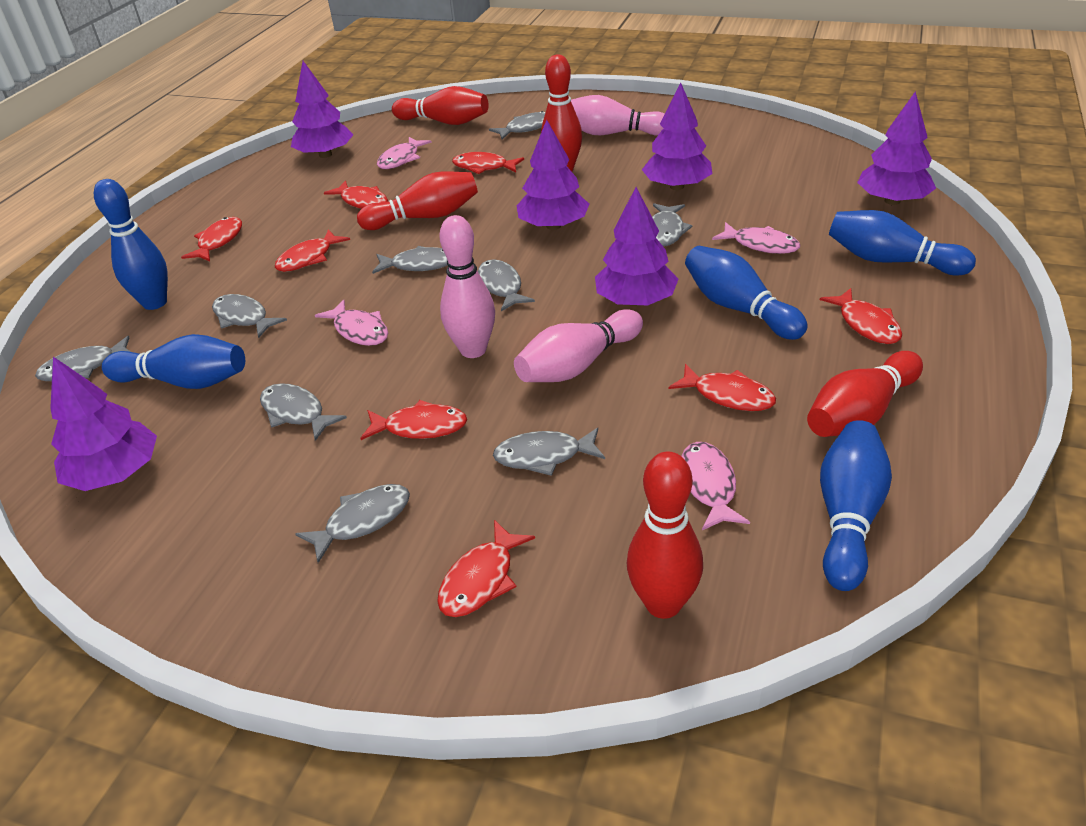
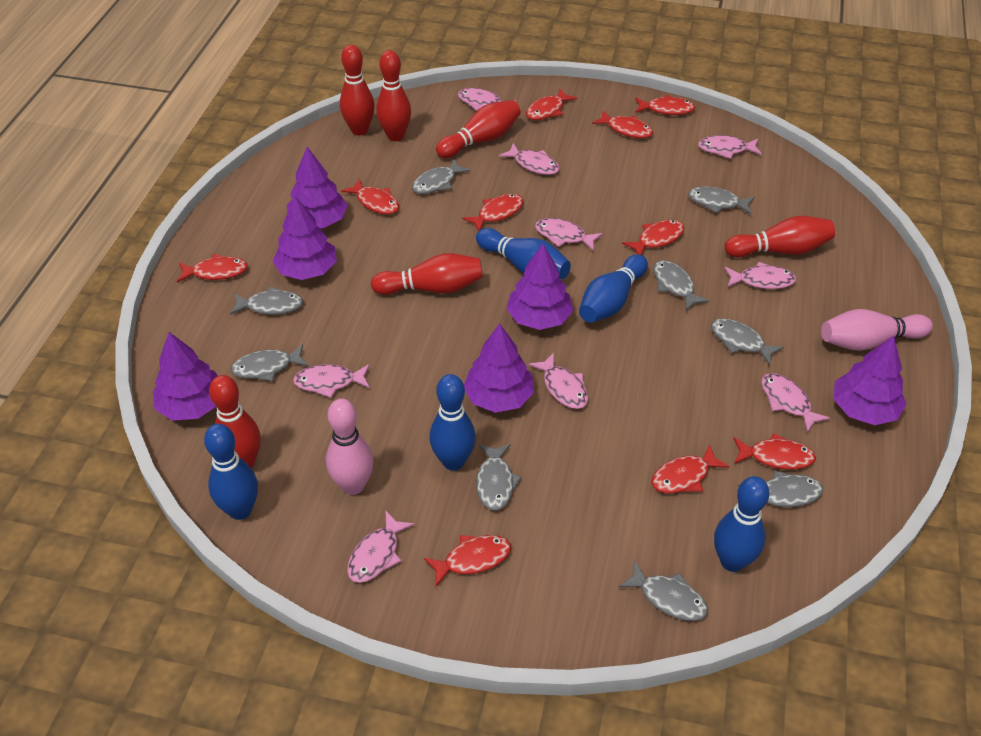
pink bowling pin: 3 -> 2
pink fish: 4 -> 9
red bowling pin: 5 -> 6
red fish: 8 -> 10

